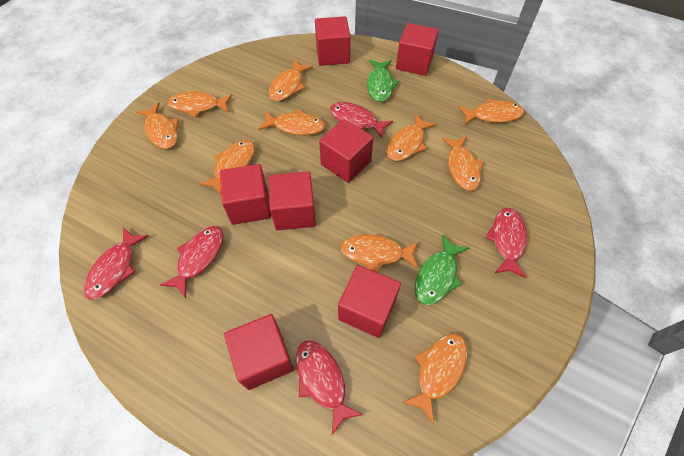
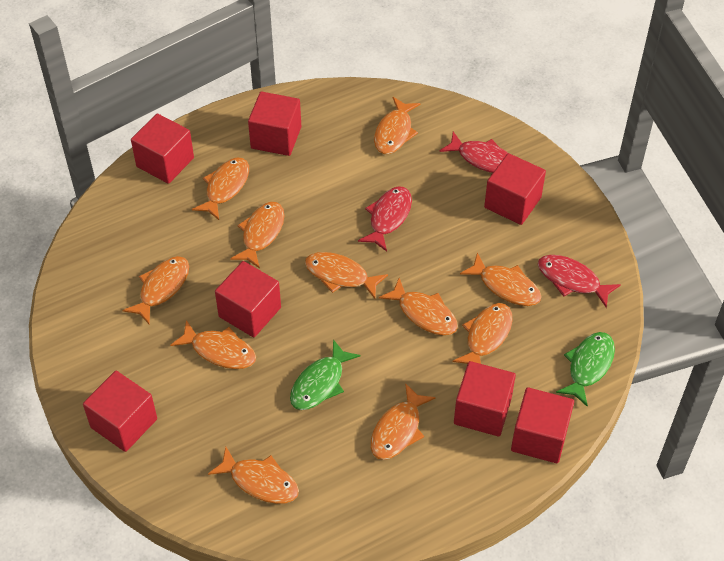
orange fish: 10 -> 11
red fish: 5 -> 3

